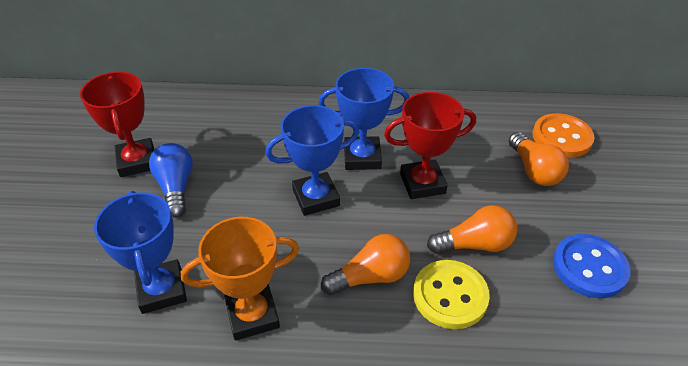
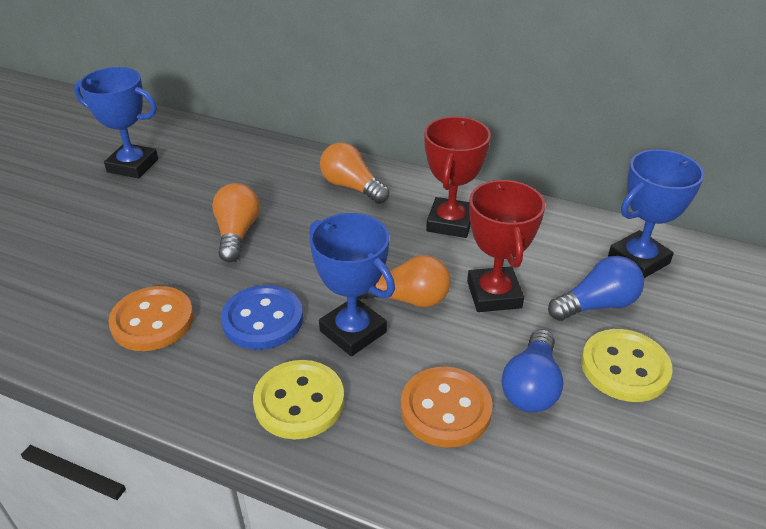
blue light bulb: 1 -> 2
orange button: 1 -> 2
orange trophy: 1 -> 0
yellow button: 1 -> 2

